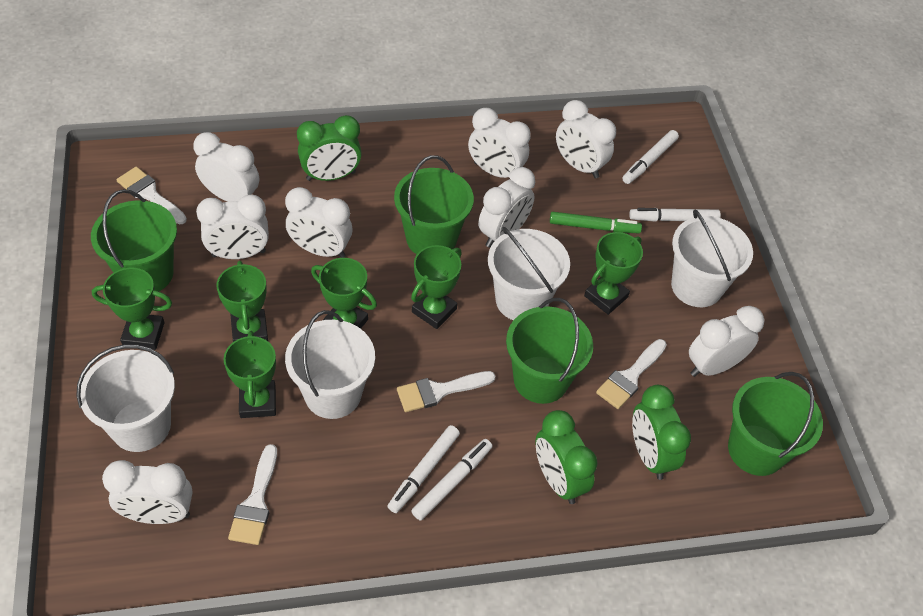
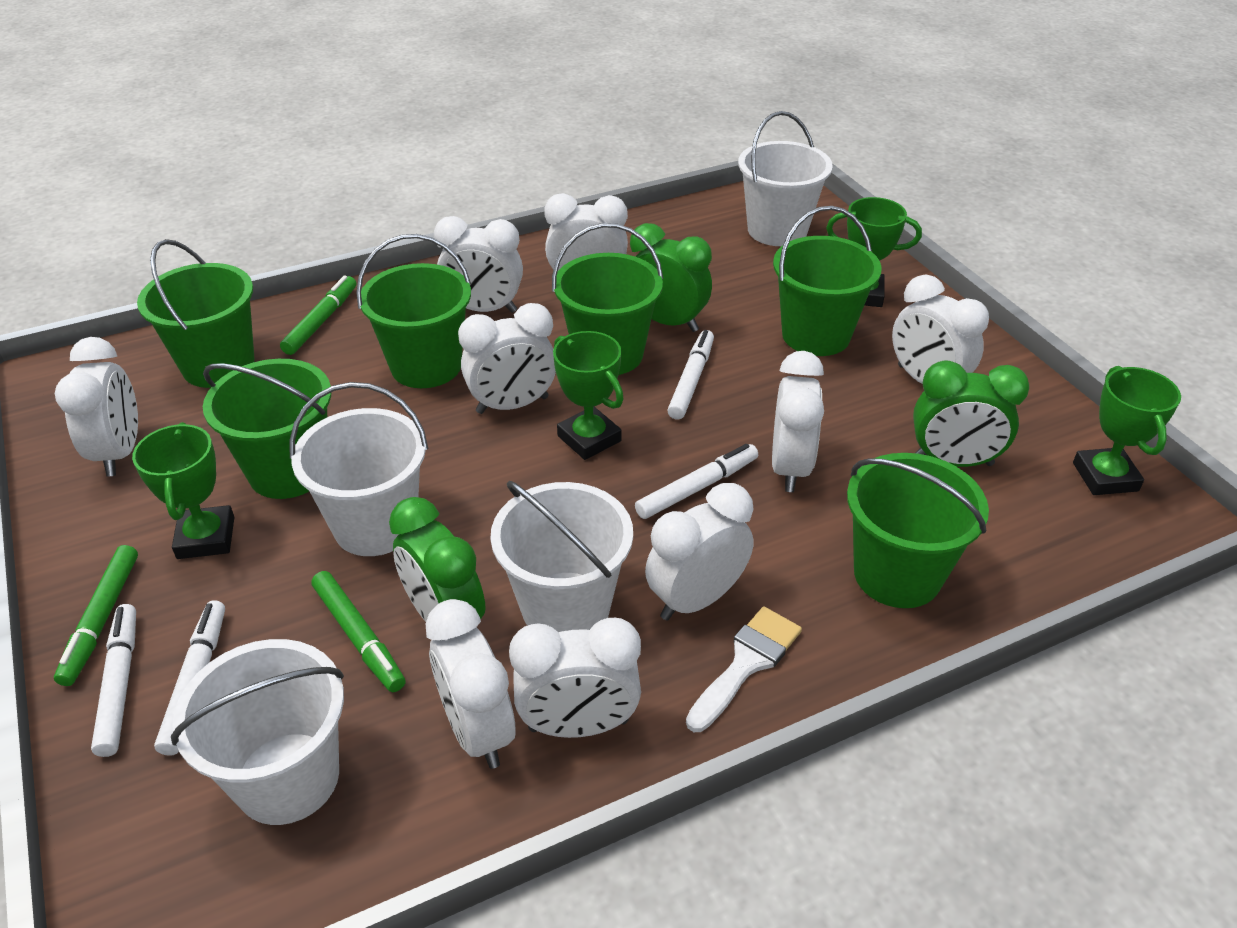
green bucket: 4 -> 6
green marker: 1 -> 3
green trophy: 6 -> 4
white brush: 4 -> 1
white clock: 8 -> 9

